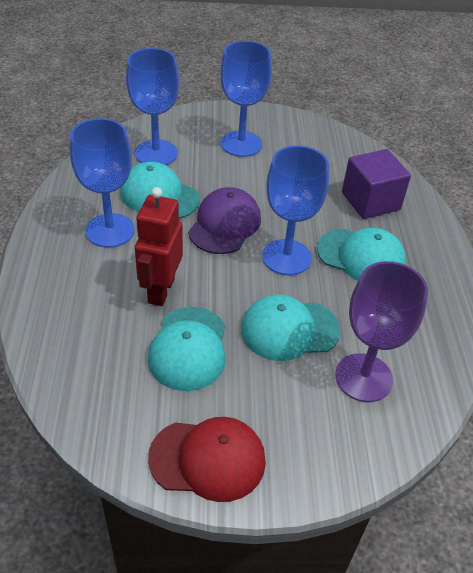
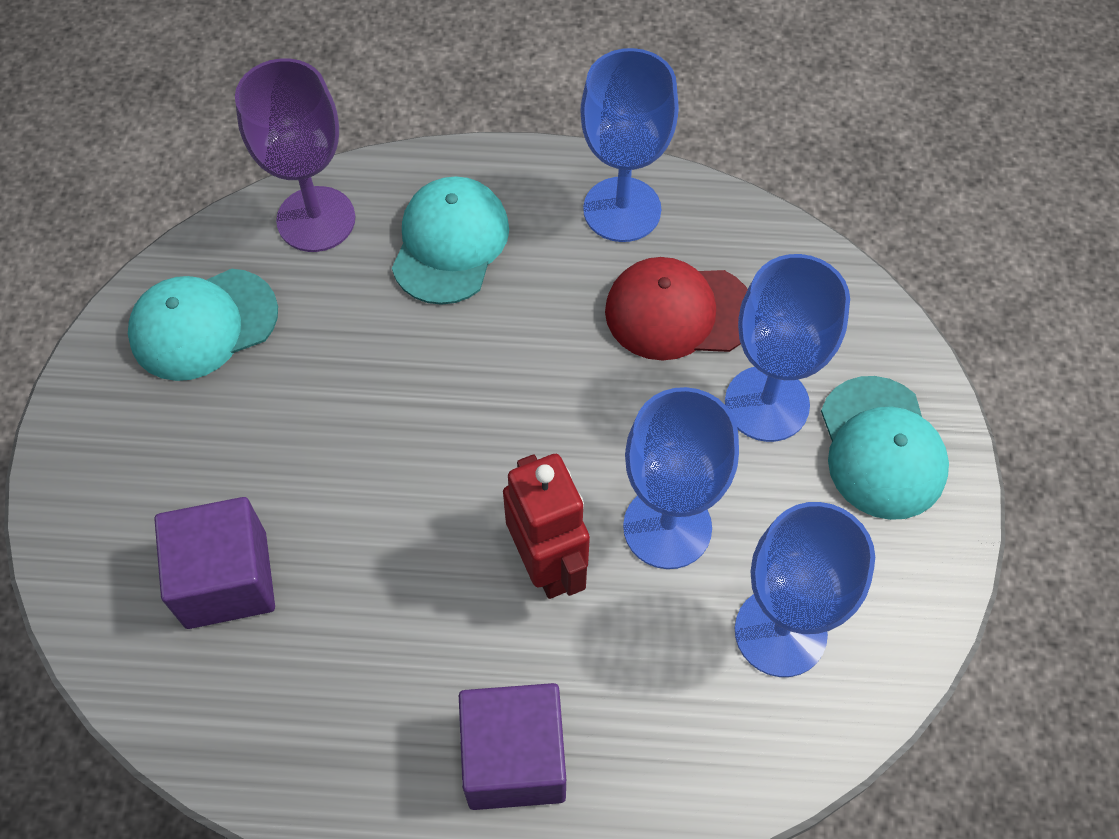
purple cap: 1 -> 0
purple cube: 1 -> 2
turquoise cap: 4 -> 3

